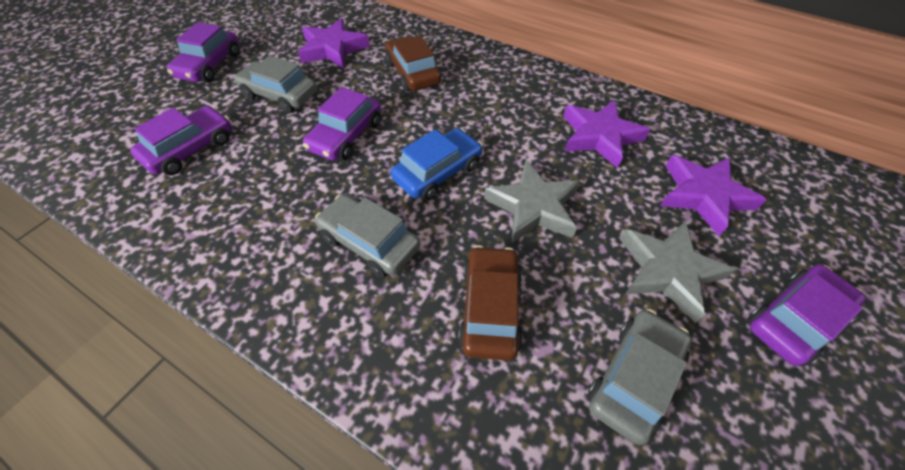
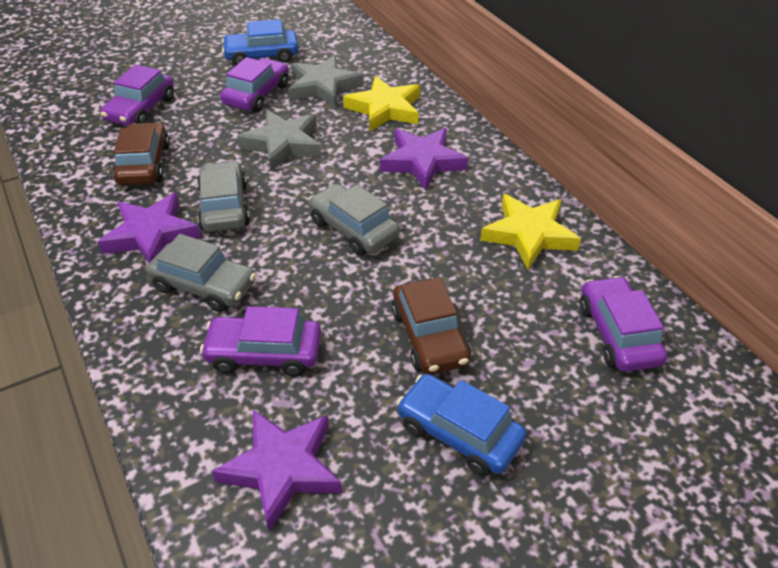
blue car: 1 -> 2
yellow star: 0 -> 2

